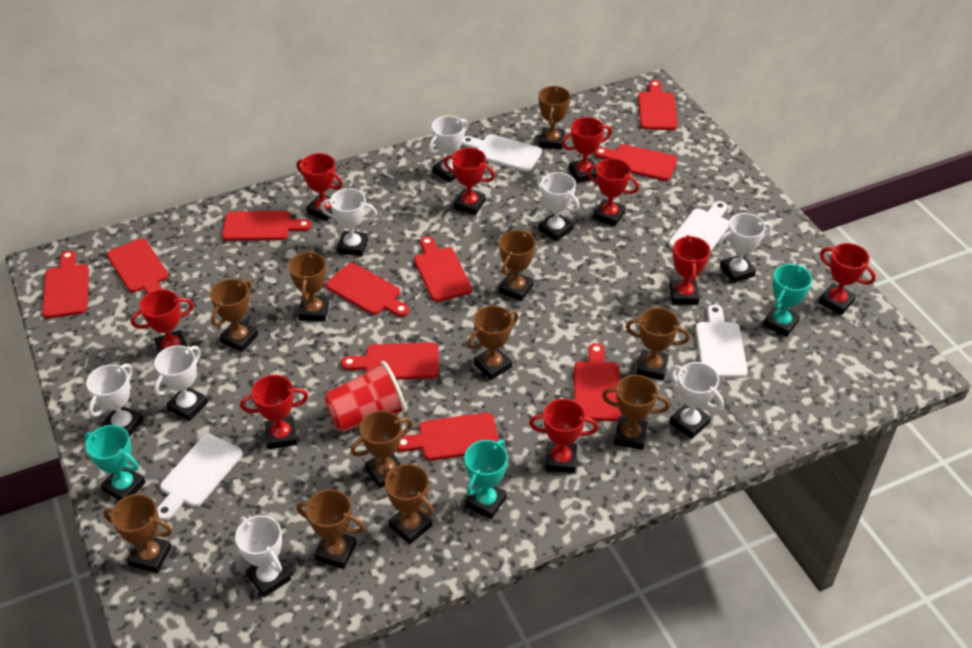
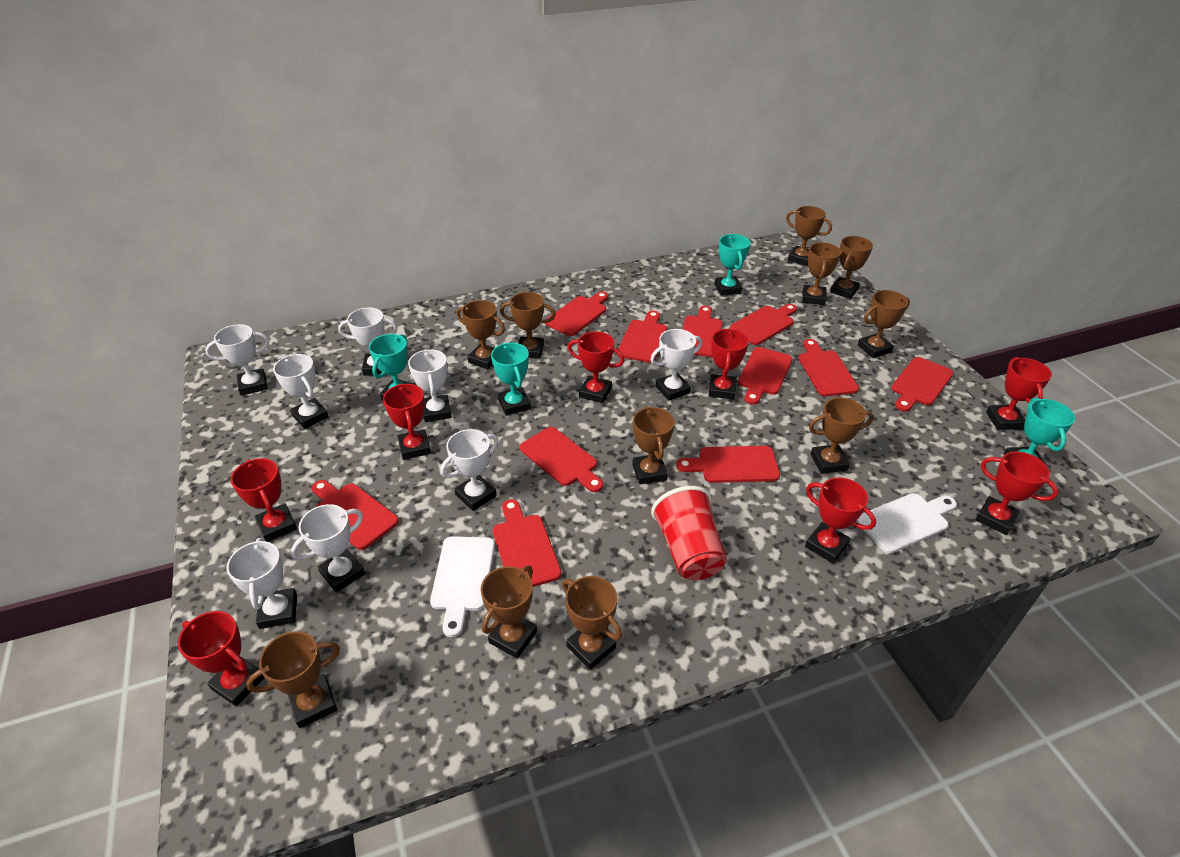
red cutting board: 10 -> 11
red trophy: 9 -> 8
turquoise trophy: 3 -> 4
white cutting board: 4 -> 2

